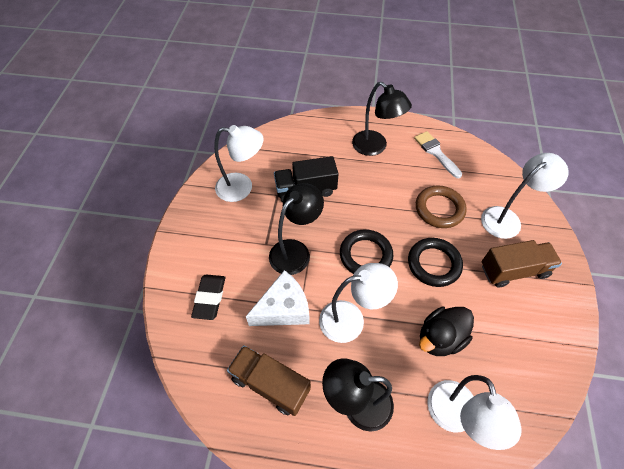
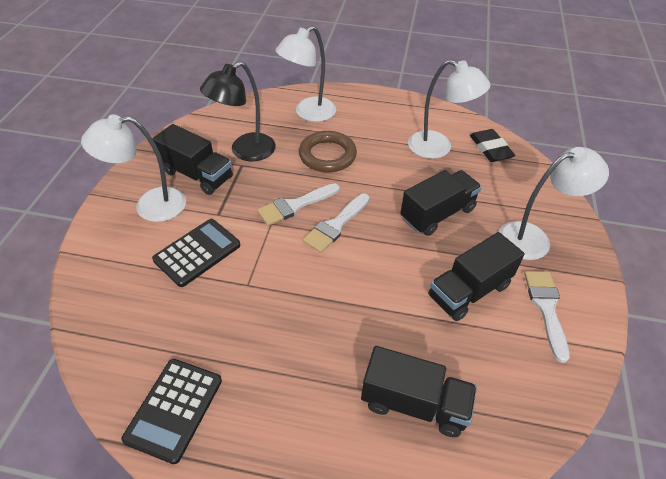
black calculator: 0 -> 2
black duck: 1 -> 0
black lamp: 3 -> 1
black ring: 2 -> 0
black truck: 1 -> 4
brown truck: 2 -> 0
white brush: 1 -> 3
white cheese: 1 -> 0

